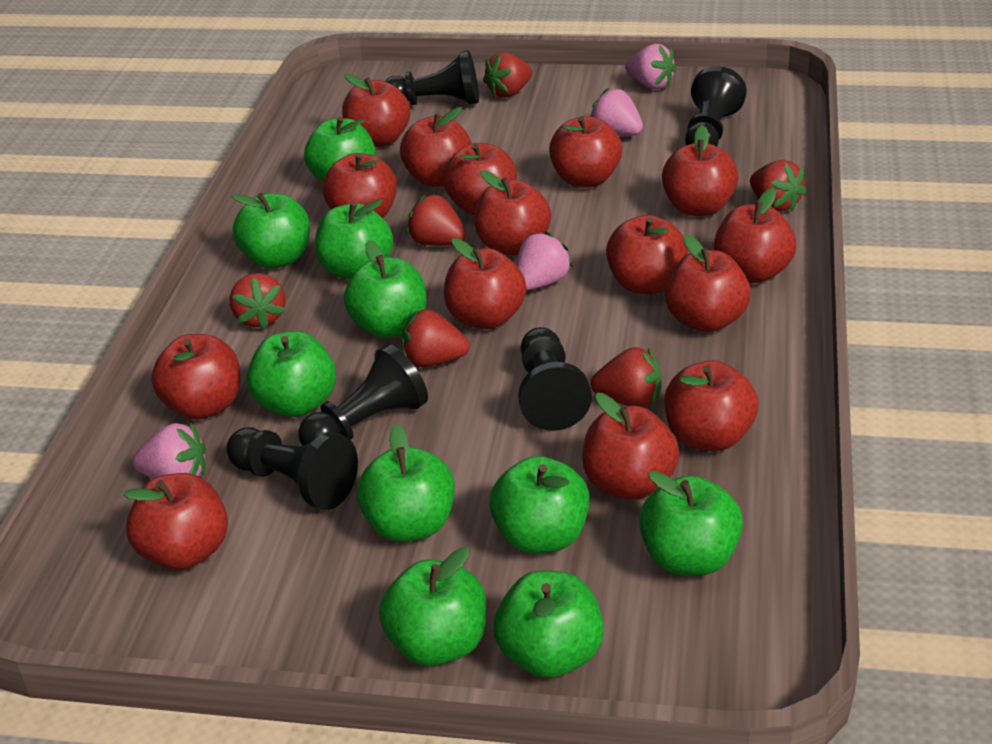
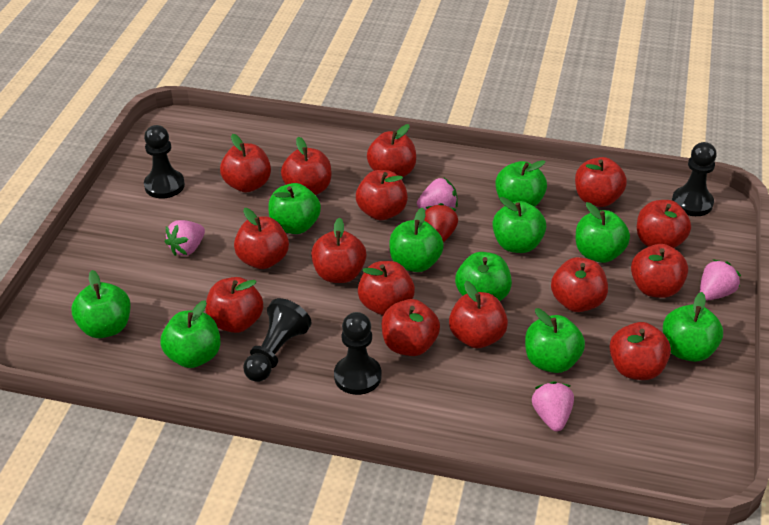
black pawn: 5 -> 4
red strawberry: 6 -> 1

